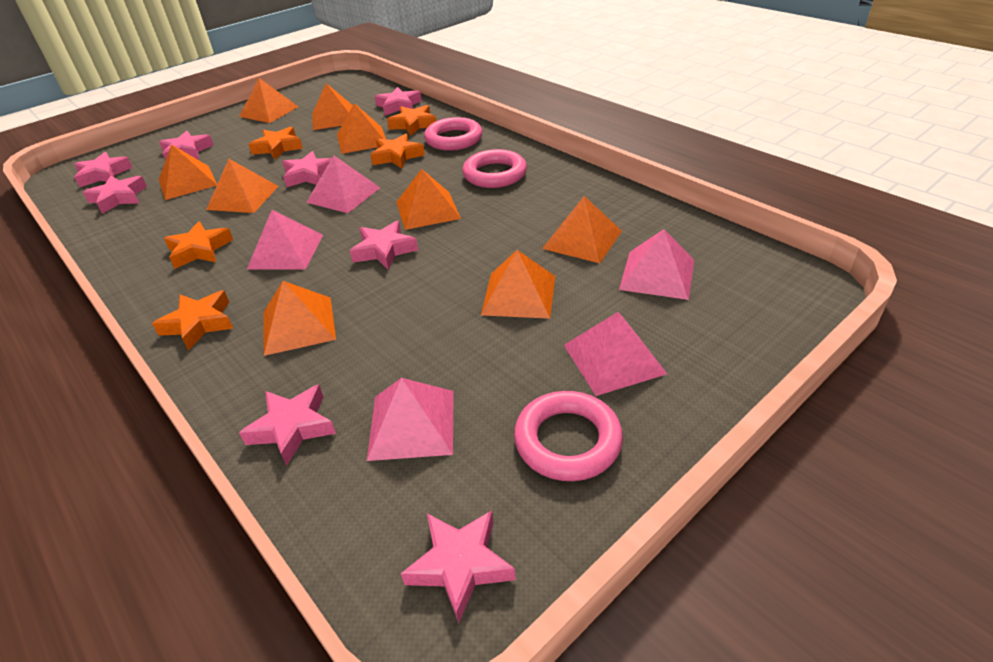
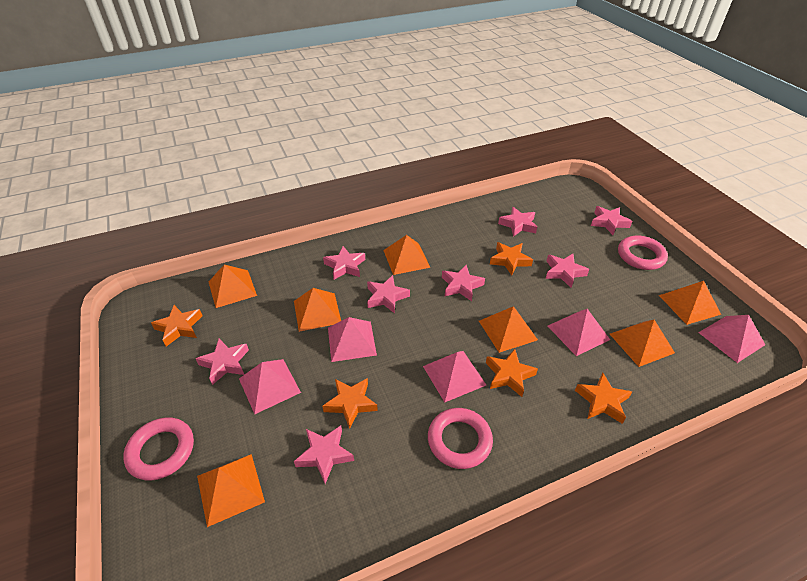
orange pyramid: 9 -> 7

